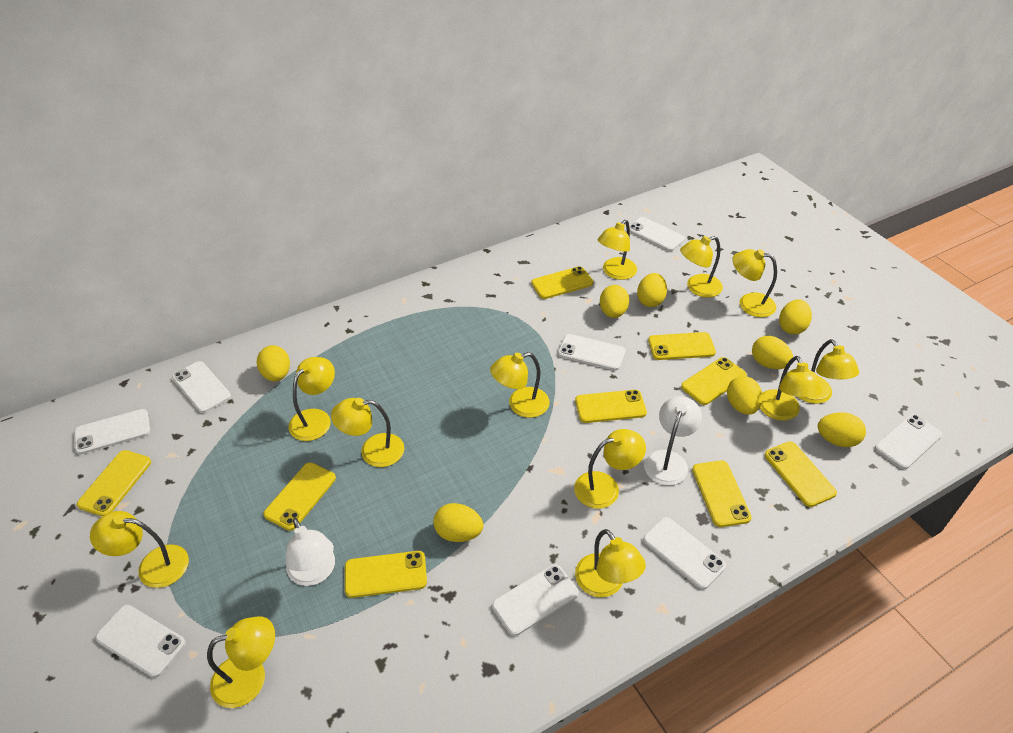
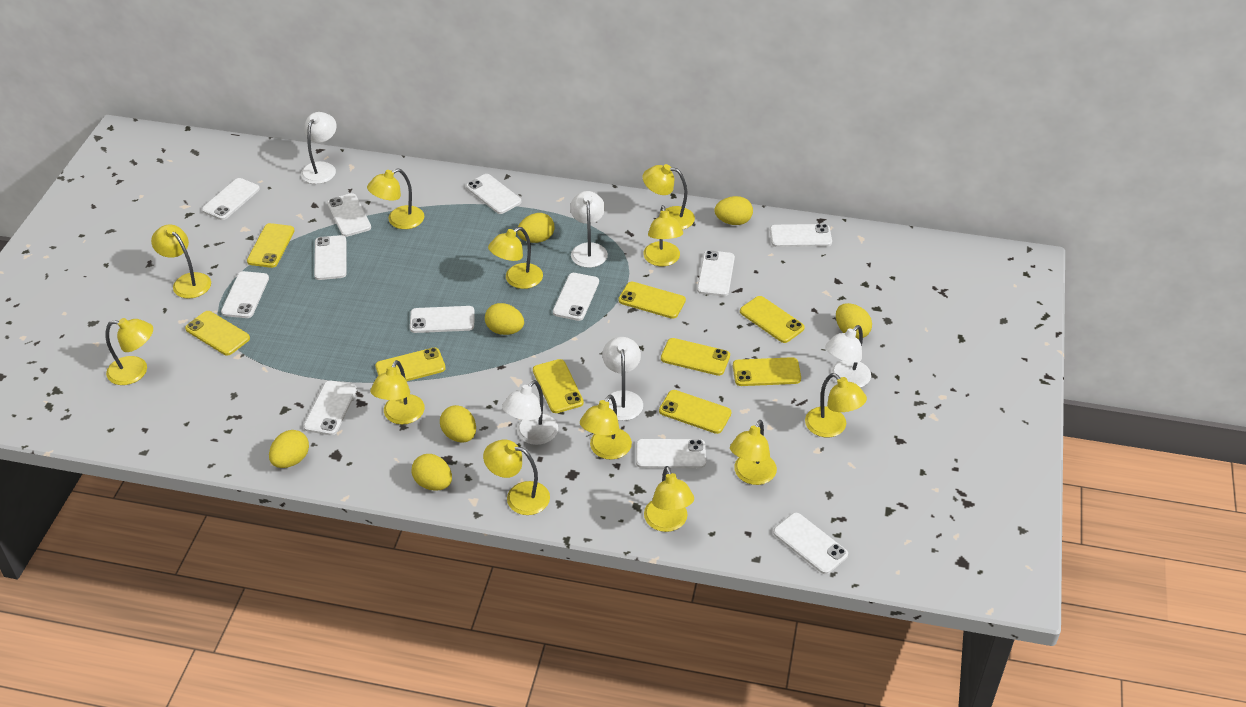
white lamp: 2 -> 5
white phone: 8 -> 12
yellow egg: 8 -> 7

